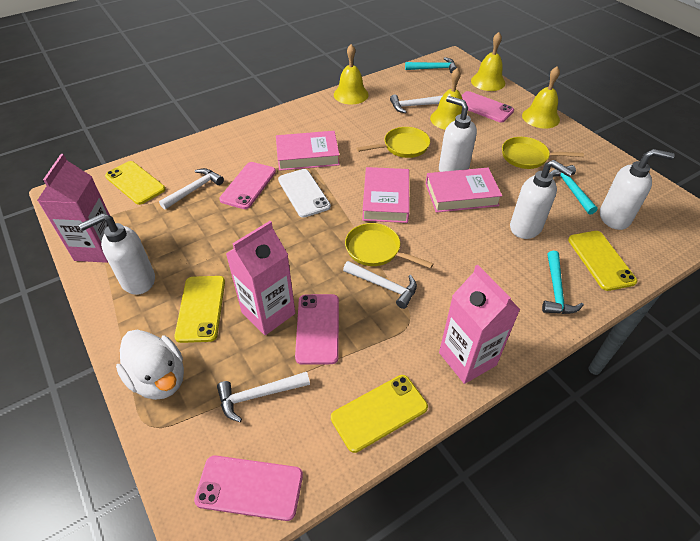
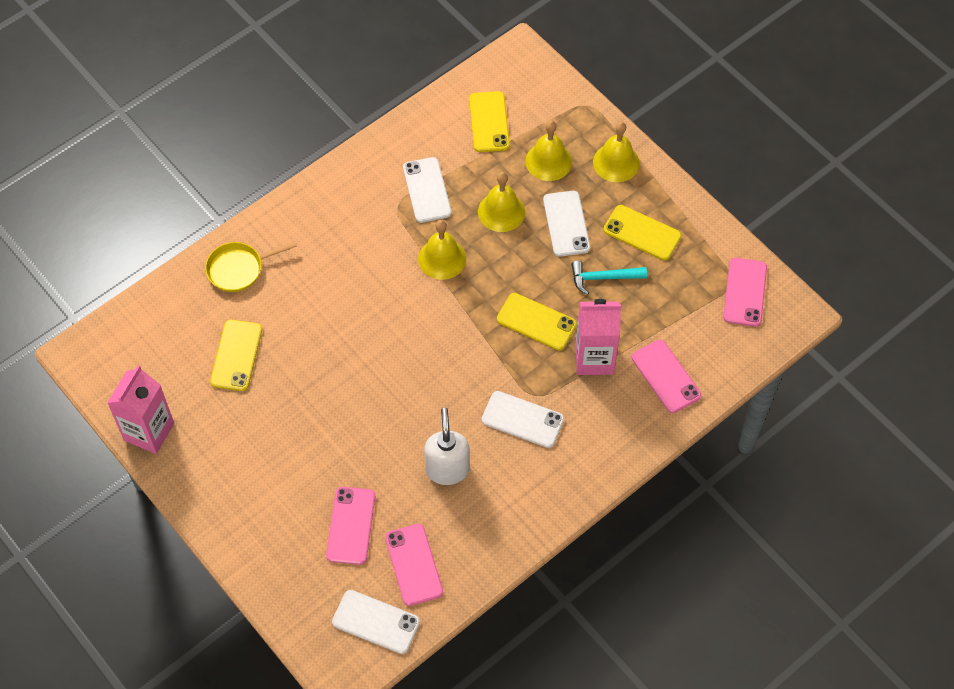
pink book: 3 -> 0
pink carton: 3 -> 2
turquoise hammer: 3 -> 1
white duck: 1 -> 0
white hammer: 4 -> 0
white phone: 1 -> 4
white soap dispenser: 4 -> 1
yellow pan: 3 -> 1

